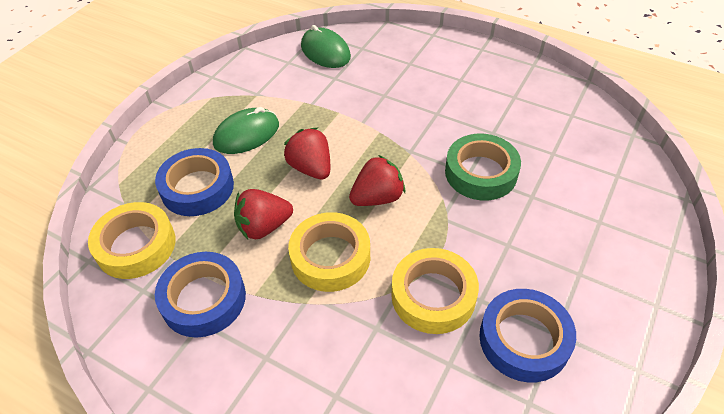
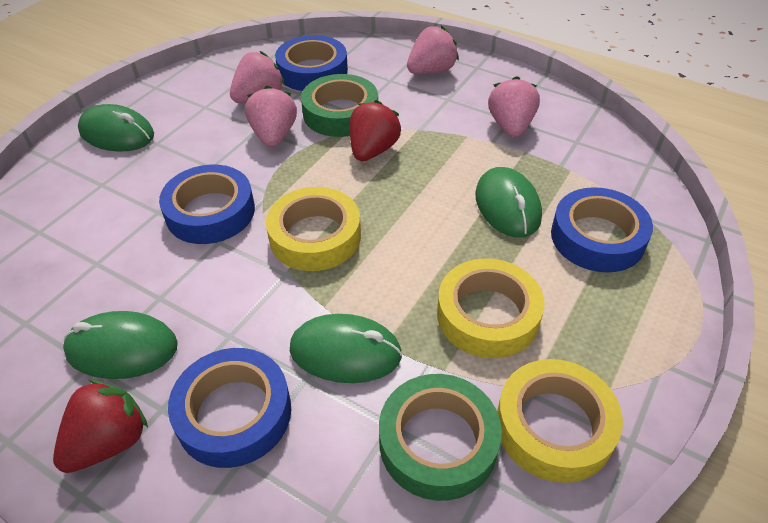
blue tape: 3 -> 4
green mouse: 2 -> 4
green tape: 1 -> 2
pink strawberry: 0 -> 4
red strawberry: 3 -> 2

